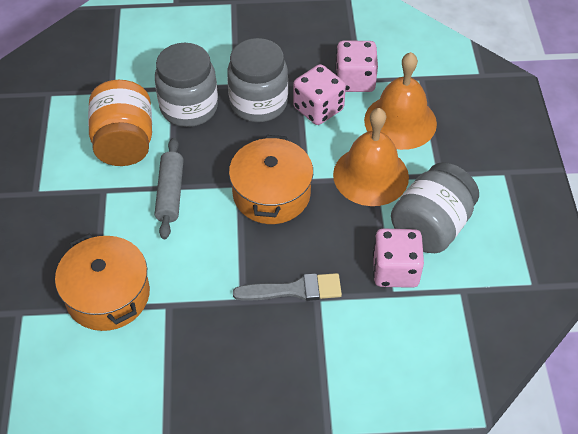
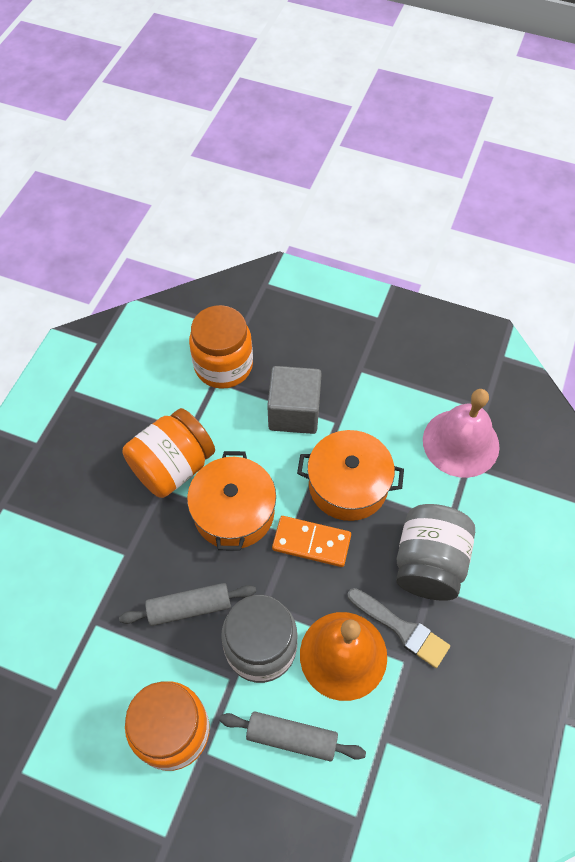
grey cube: 0 -> 1
grey jar: 3 -> 2
grey rolling pin: 1 -> 2
orange bell: 2 -> 1
orange domino: 0 -> 1
orange jar: 1 -> 3
pink bell: 0 -> 1
pink dice: 3 -> 0

